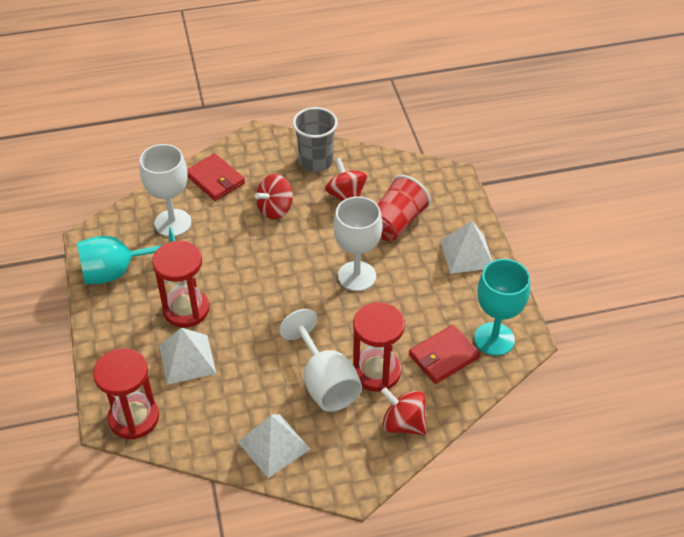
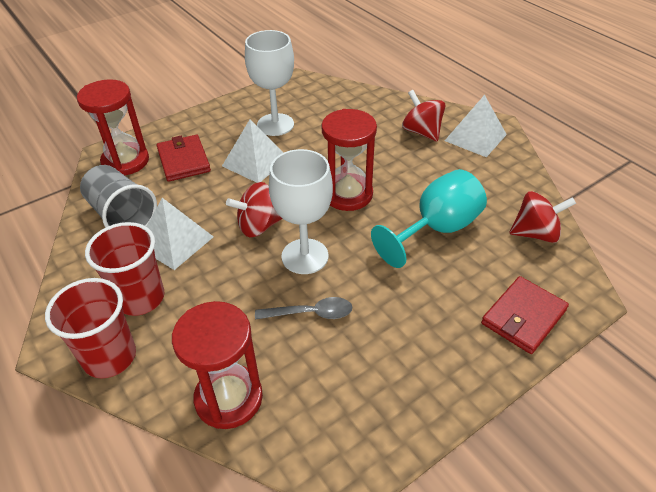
grey spoon: 0 -> 1
red cup: 1 -> 2
turquoise goblet: 2 -> 1
white goblet: 3 -> 2

